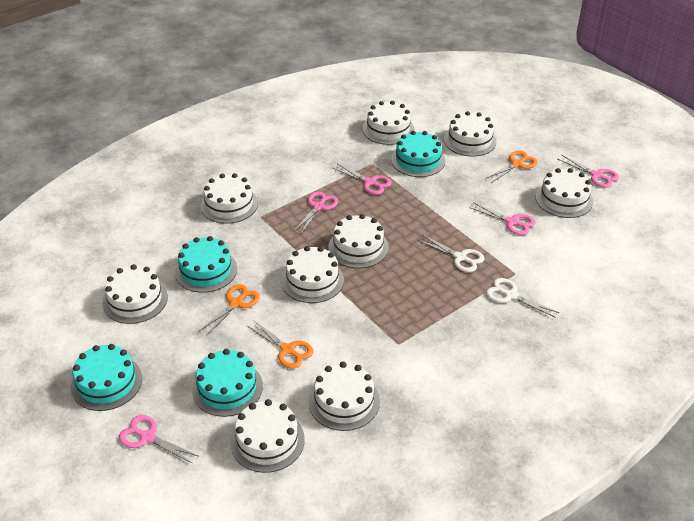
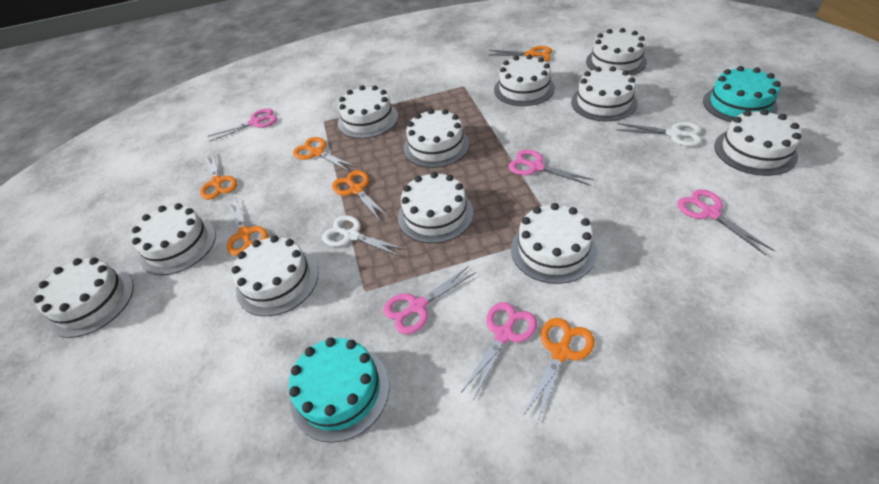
orange scissors: 3 -> 6
turquoise cake: 4 -> 2
white cake: 9 -> 11

